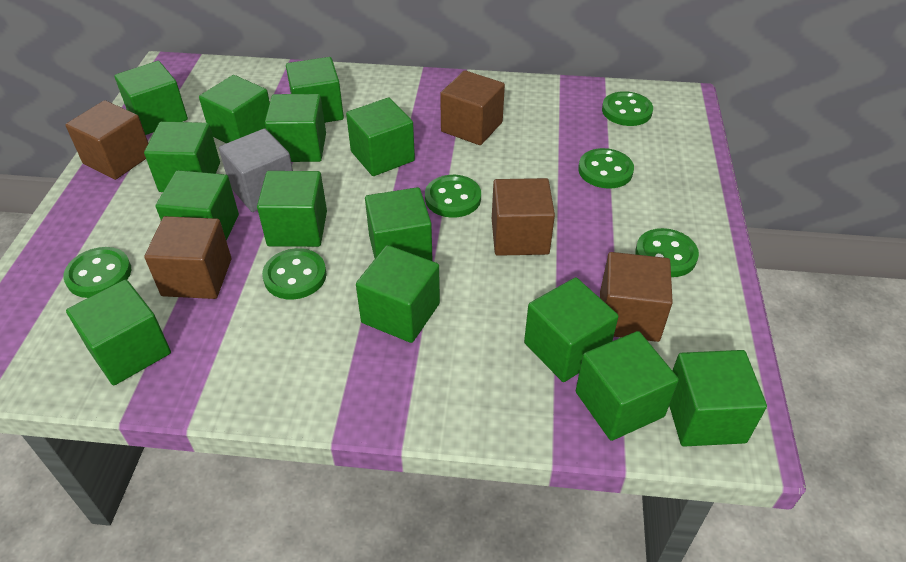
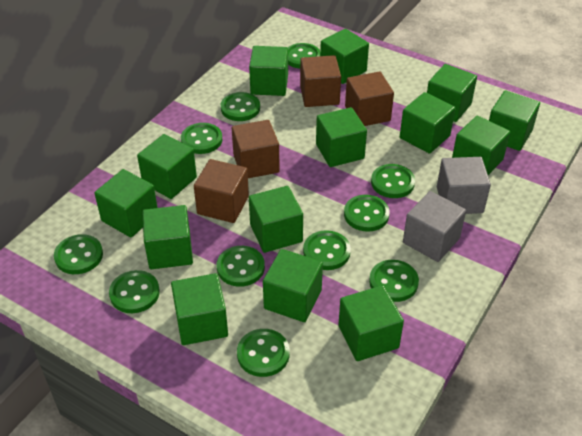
brown cube: 5 -> 4
green button: 6 -> 11
grey cube: 1 -> 2

